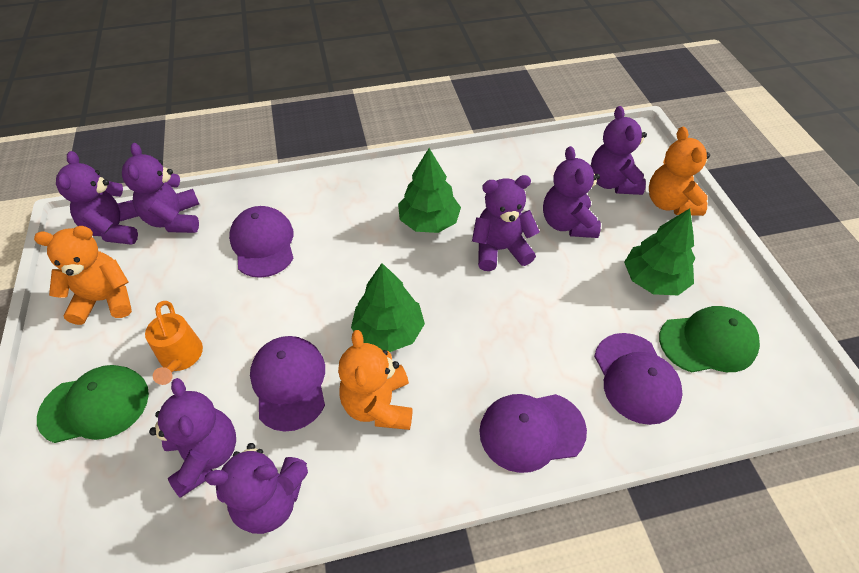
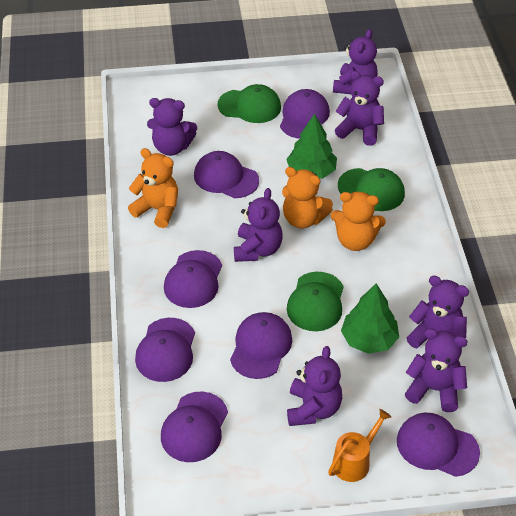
green cap: 2 -> 3
green tree: 3 -> 2
purple cap: 4 -> 7

